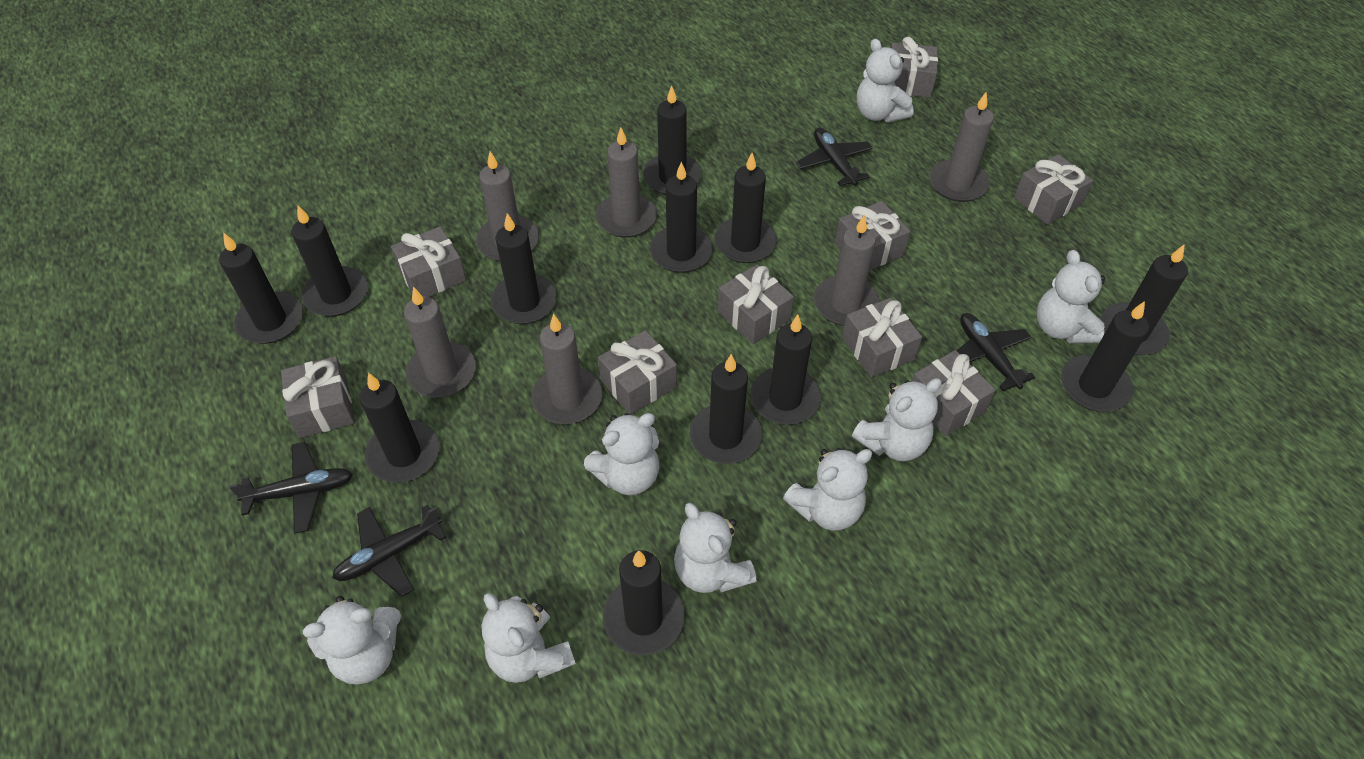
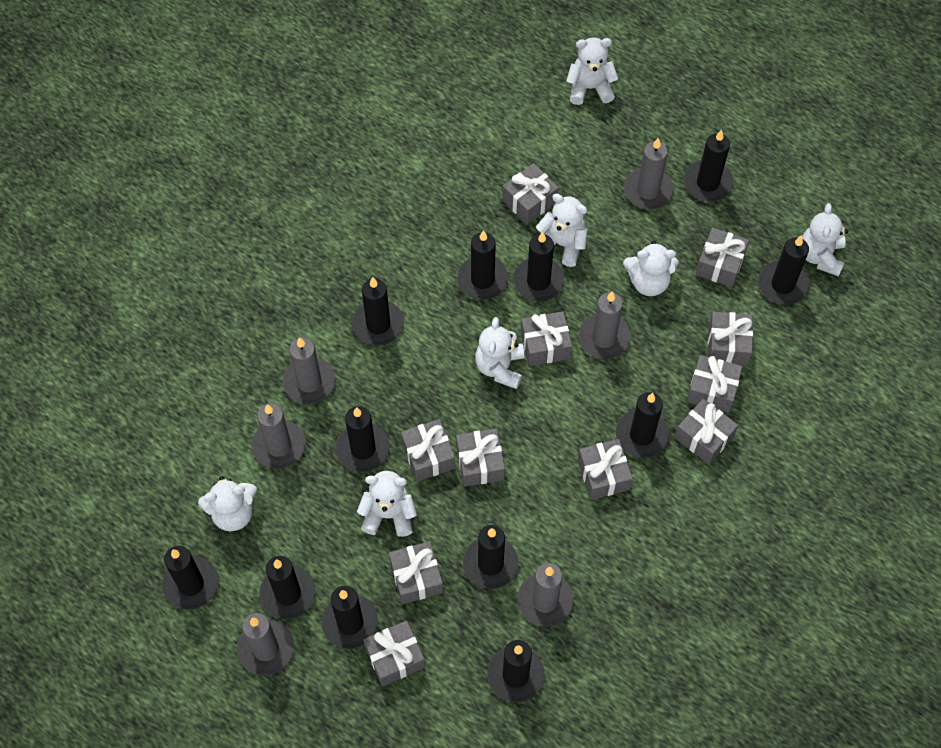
black plane: 4 -> 0
grey gift: 9 -> 11
white teddy bear: 8 -> 7

